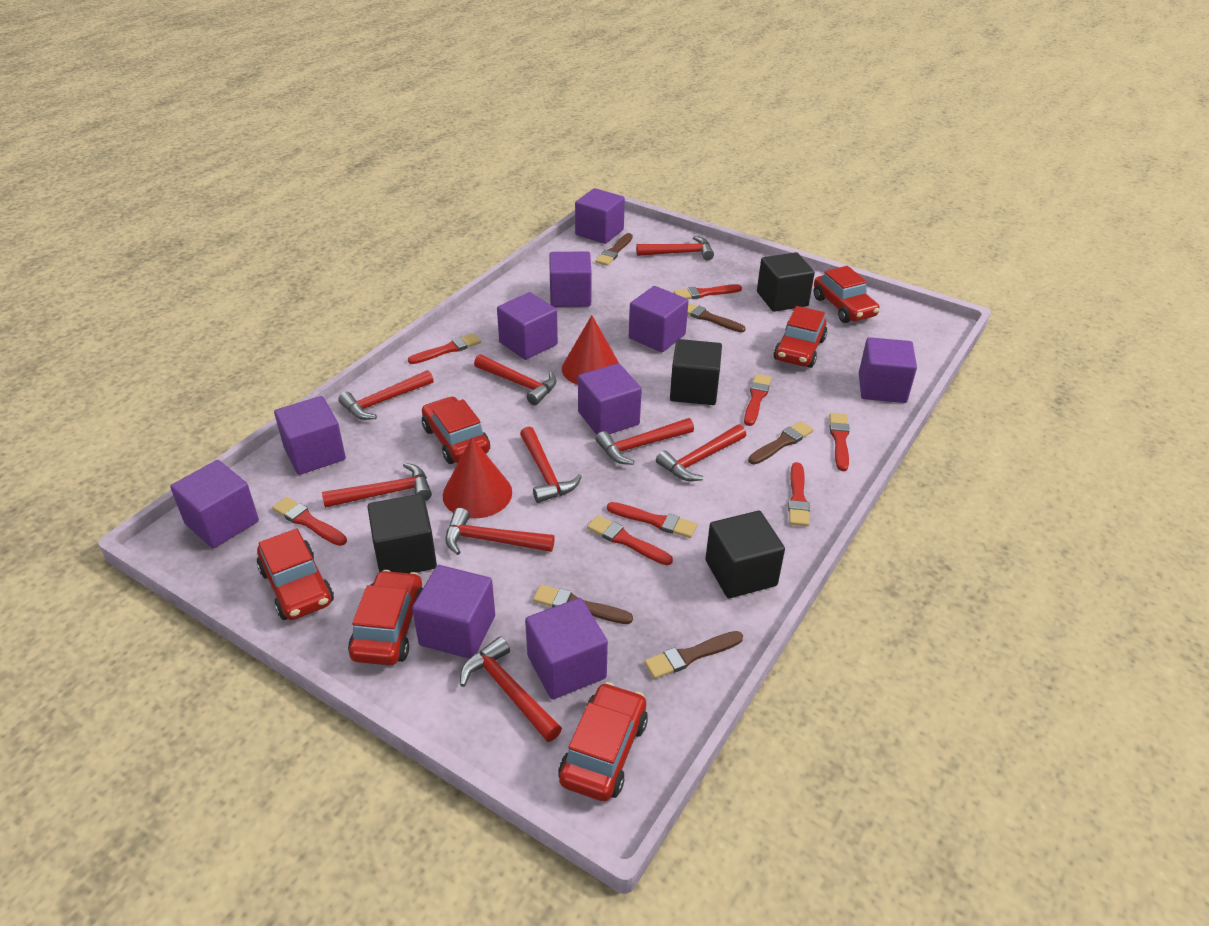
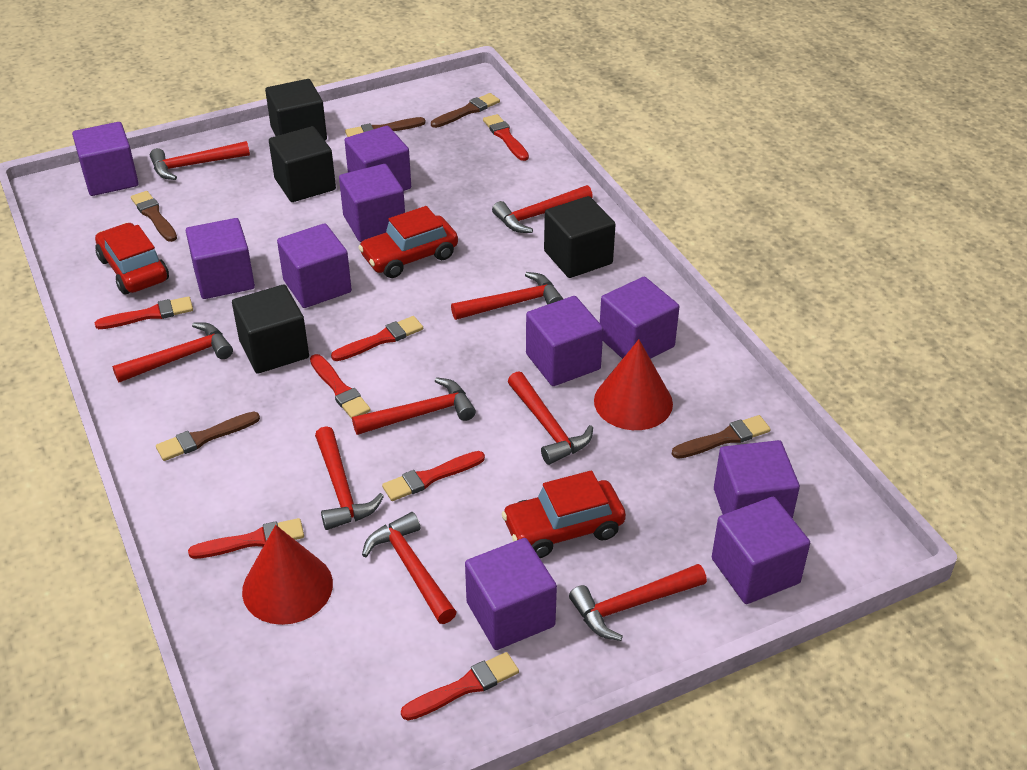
red brush: 8 -> 7
red car: 6 -> 3

